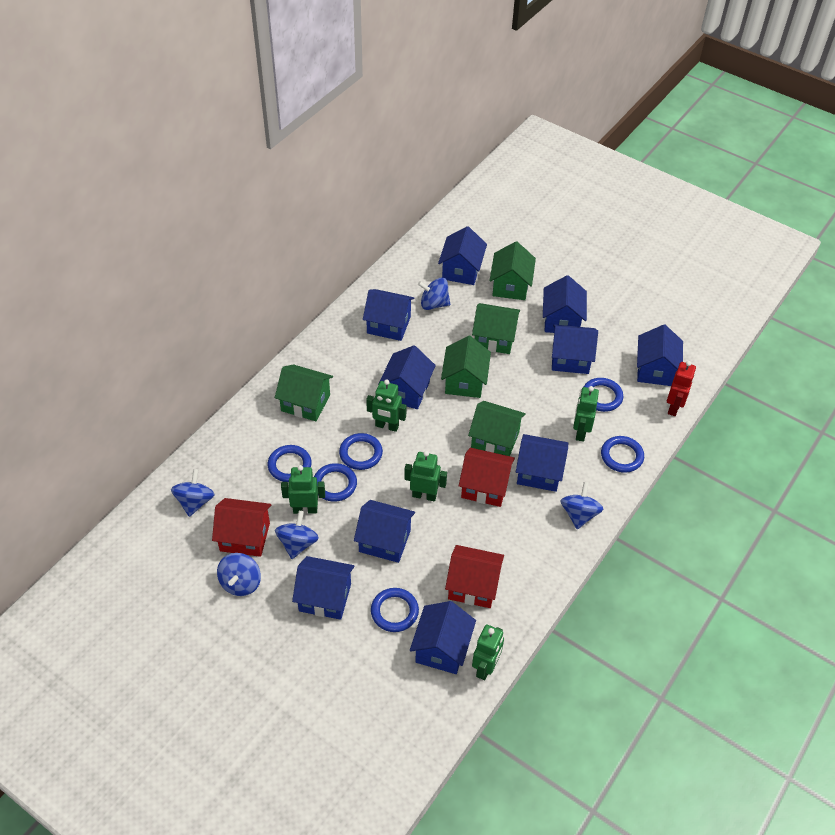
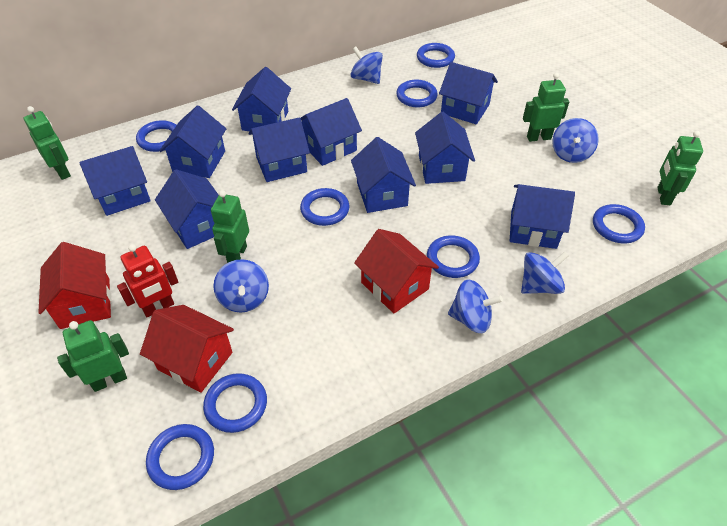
blue ring: 6 -> 8
green house: 5 -> 0

